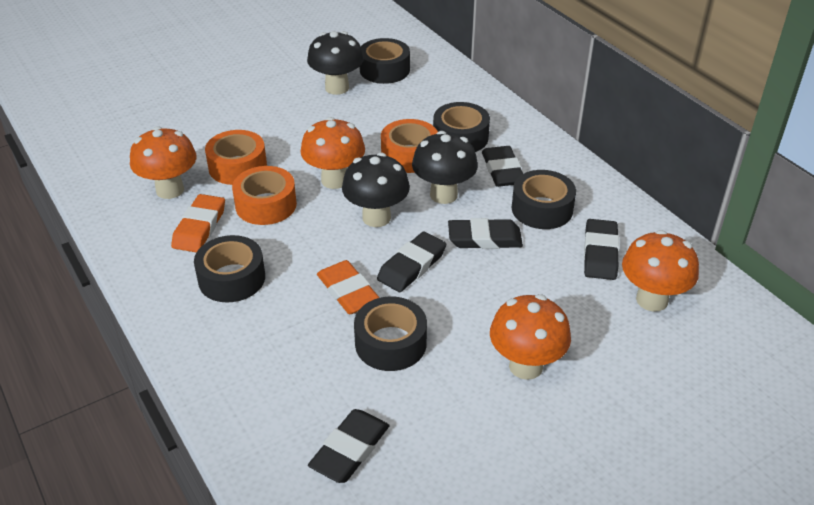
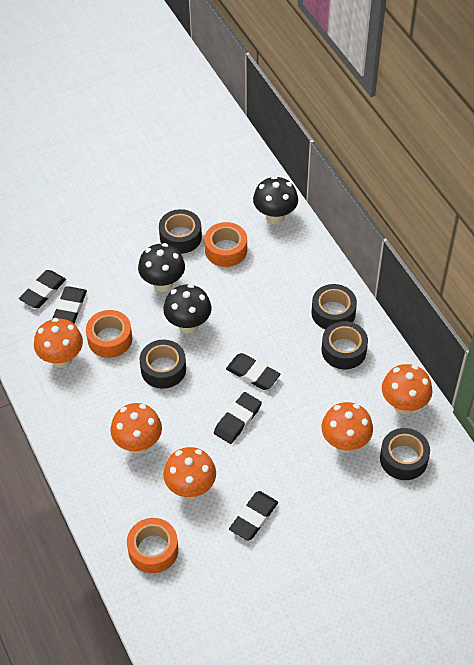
orange eraser: 2 -> 0
orange mushroom: 4 -> 5

